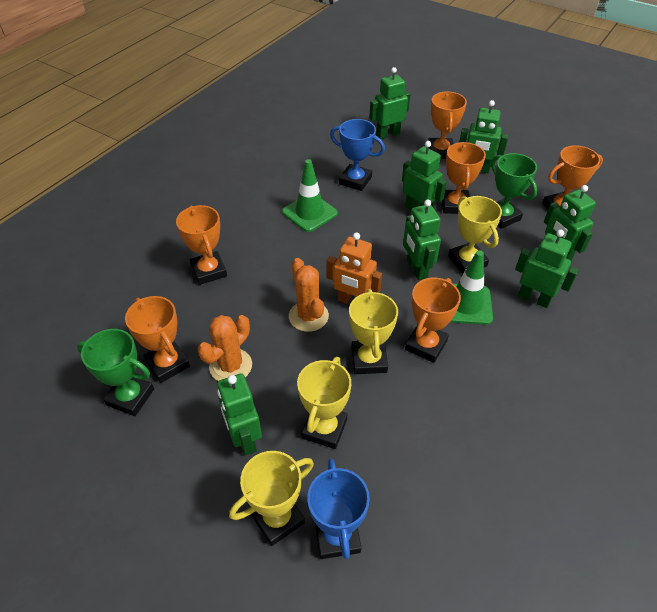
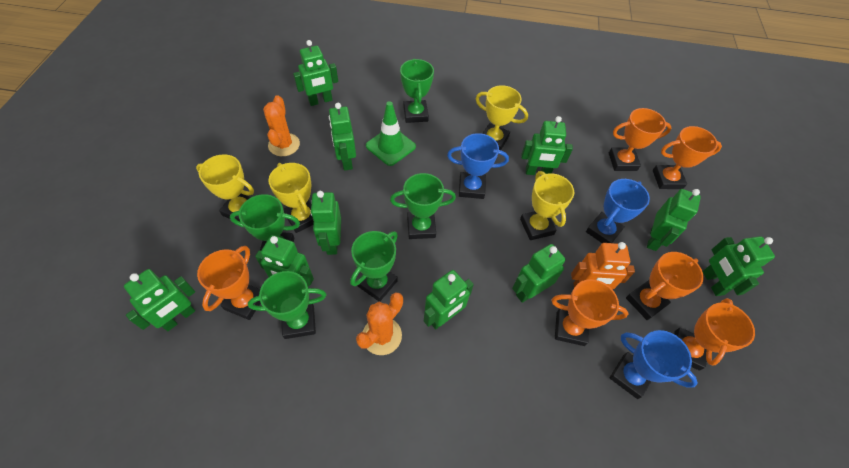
blue trophy: 2 -> 3
green robot: 7 -> 10
green traffic cone: 2 -> 1
green trophy: 2 -> 5

